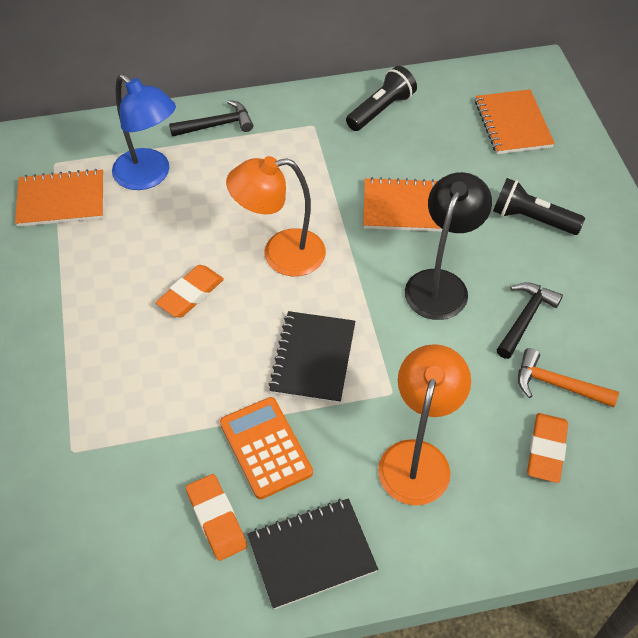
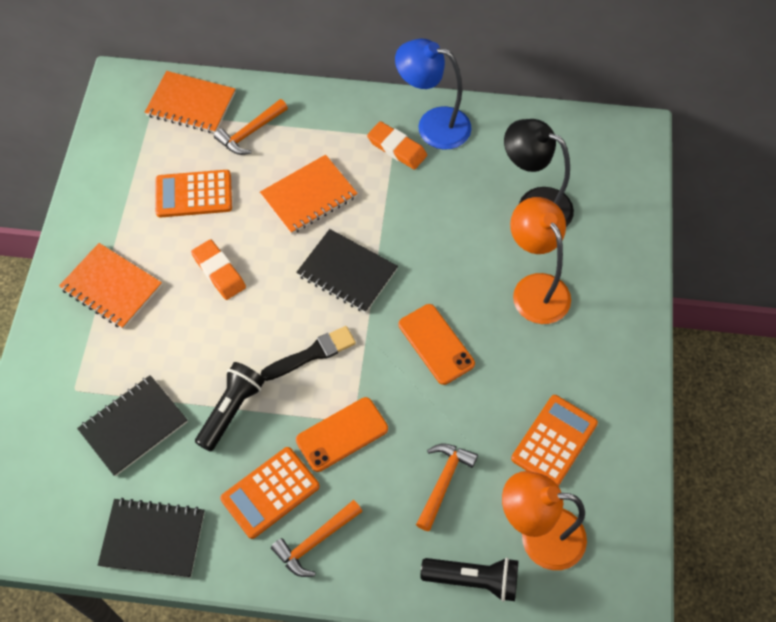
black brush: 0 -> 1
black hammer: 2 -> 0
black notebook: 2 -> 3
orange calculator: 1 -> 3
orange eraser: 3 -> 2
orange hammer: 1 -> 3
orange phone: 0 -> 2

